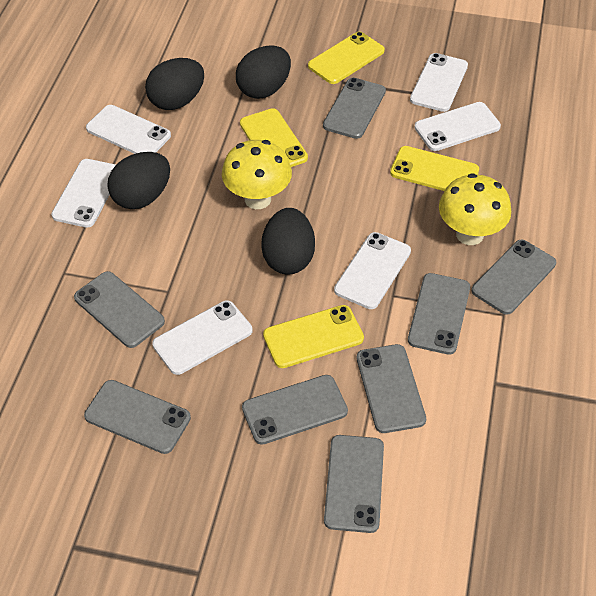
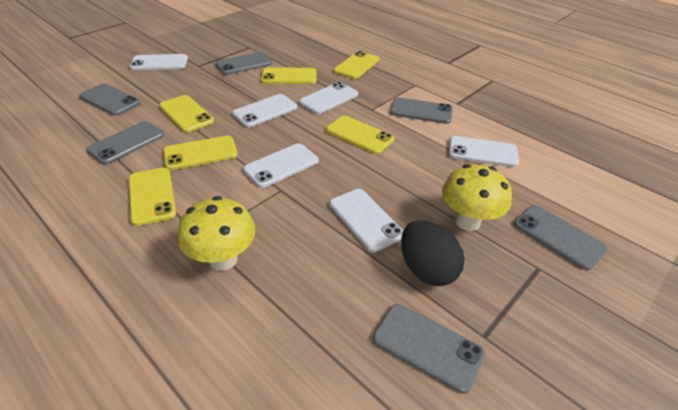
black egg: 4 -> 1
grey phone: 8 -> 6
yellow phone: 4 -> 6

